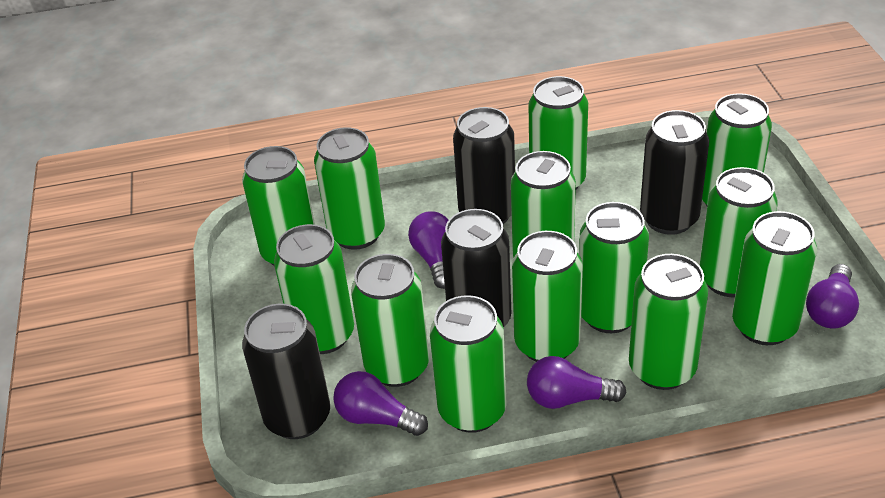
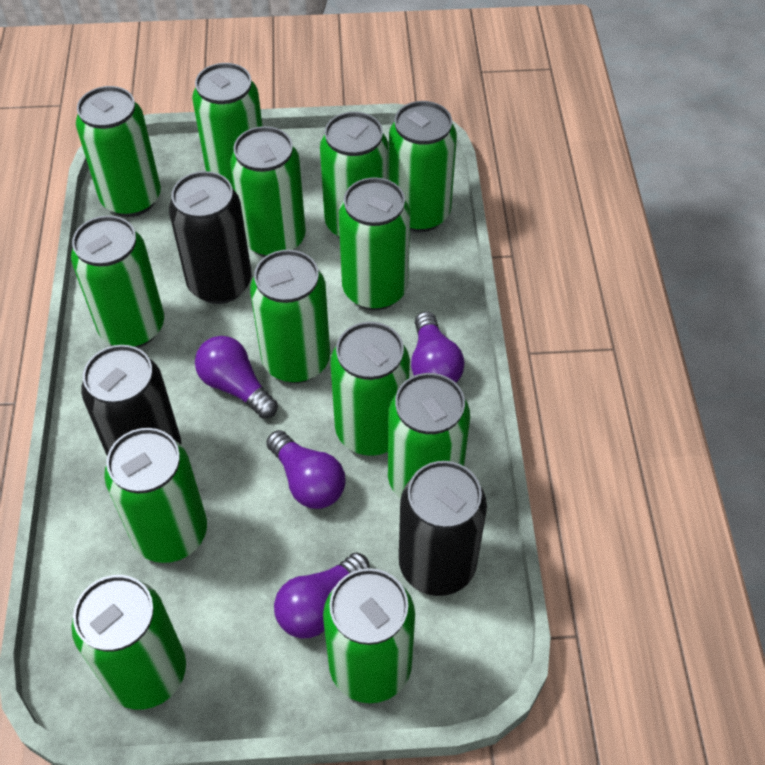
black can: 4 -> 3

